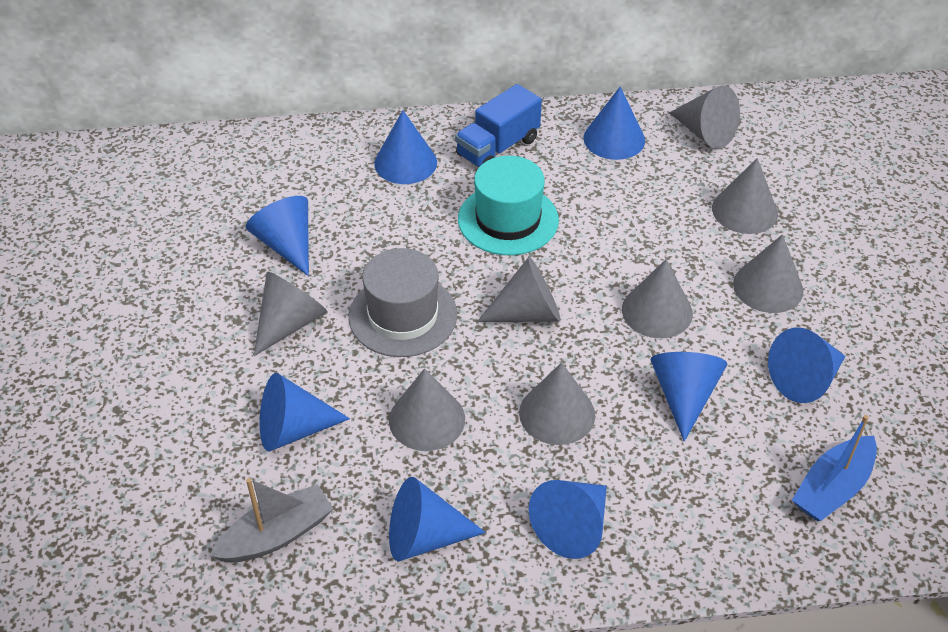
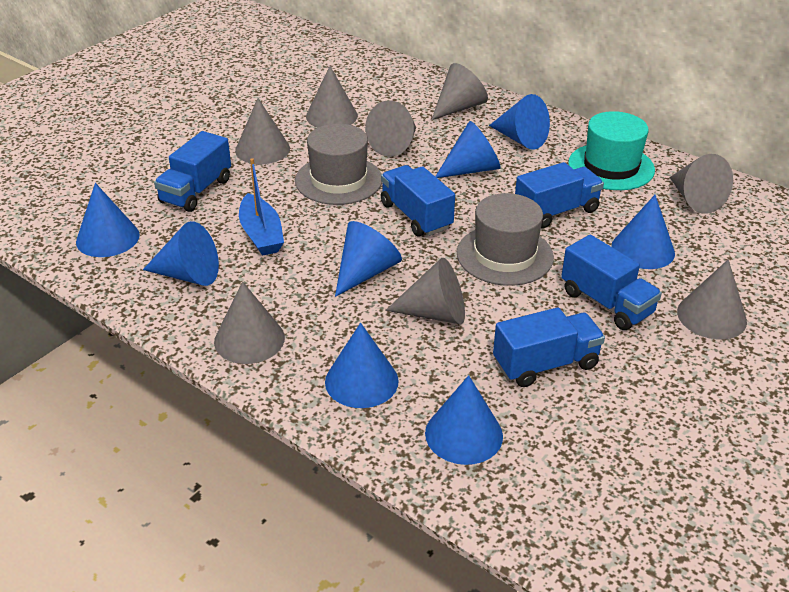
blue truck: 1 -> 5
grey boat: 1 -> 0
grey hat: 1 -> 2

